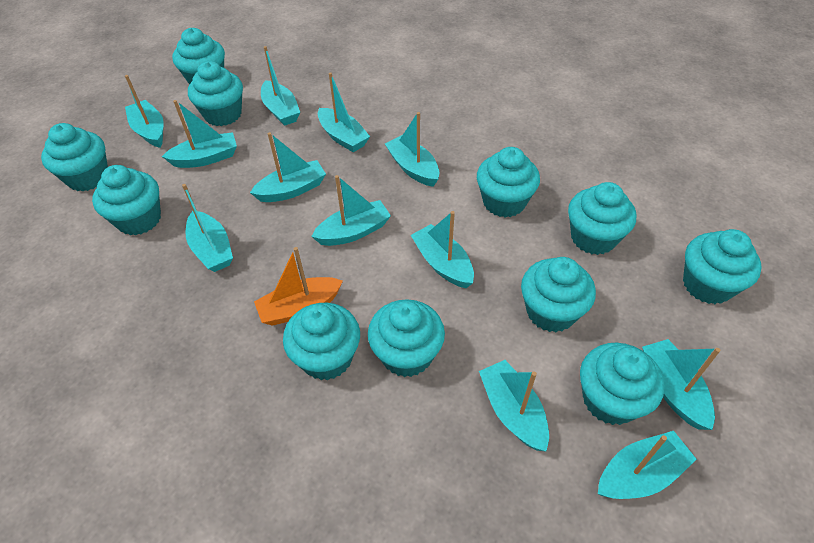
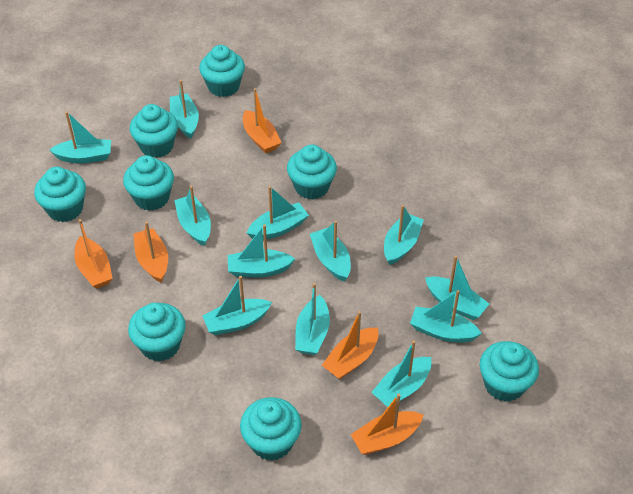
orange boat: 1 -> 5
turquoise cupcake: 11 -> 8

